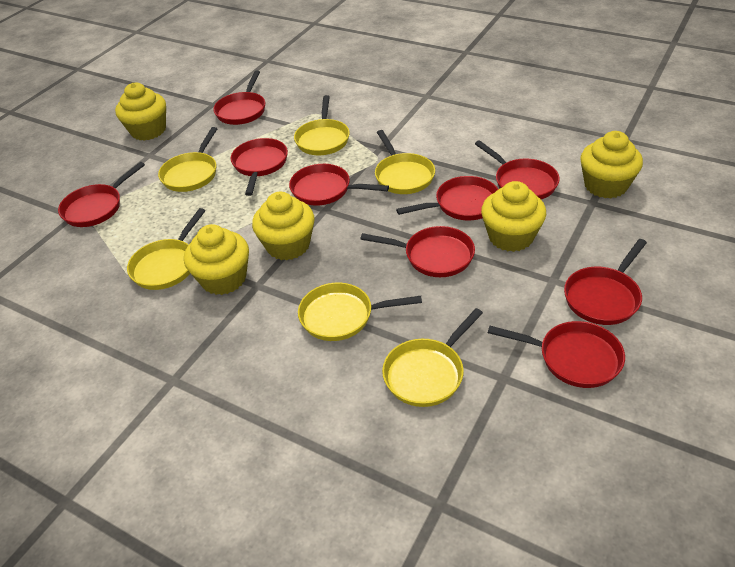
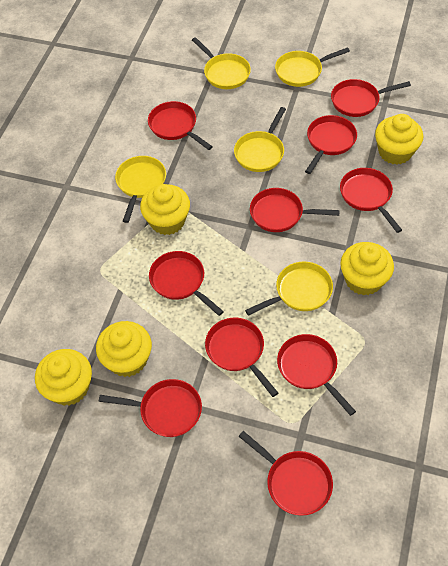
red pan: 9 -> 10
yellow pan: 6 -> 5

